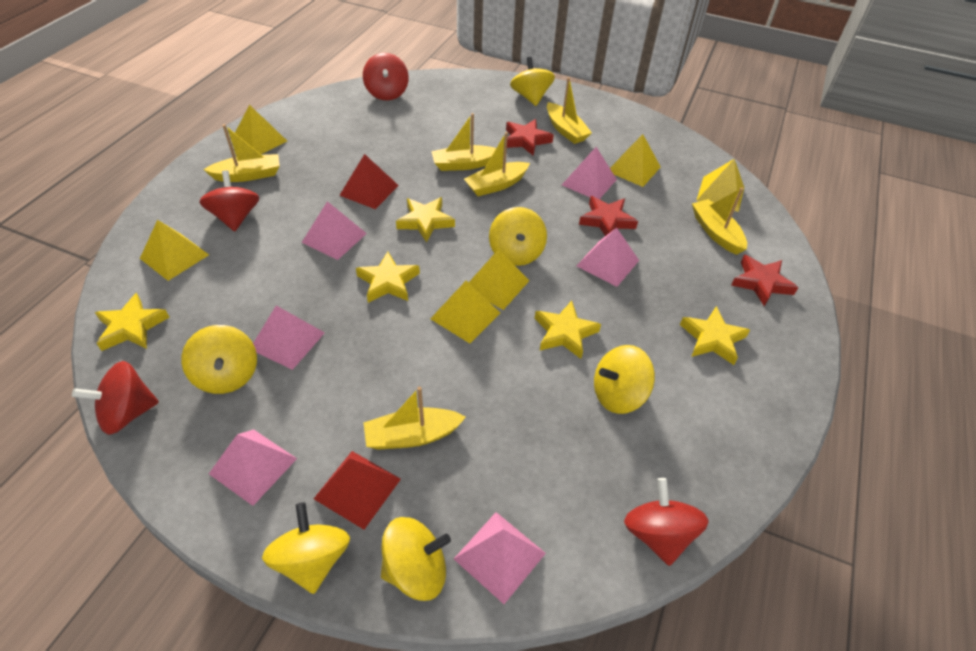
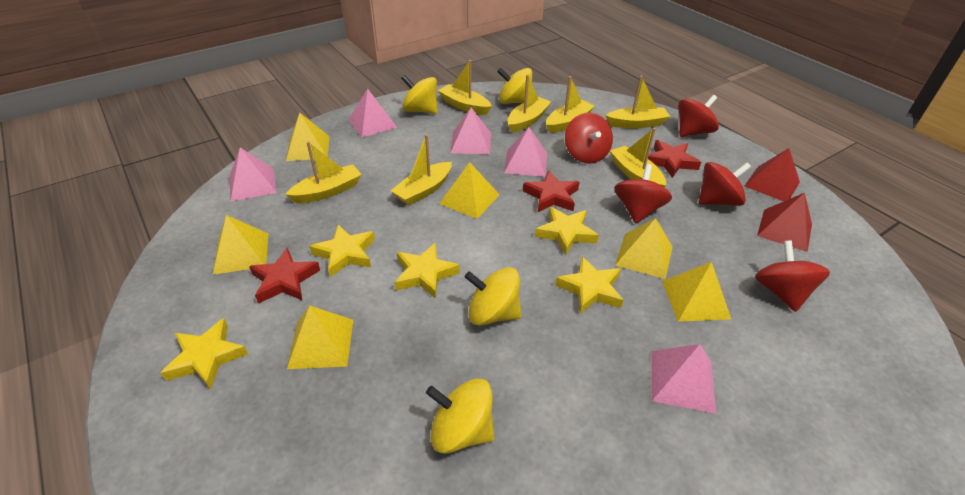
pink pyramid: 6 -> 5
red spinning top: 4 -> 5
yellow boat: 6 -> 7
yellow spinning top: 6 -> 4

